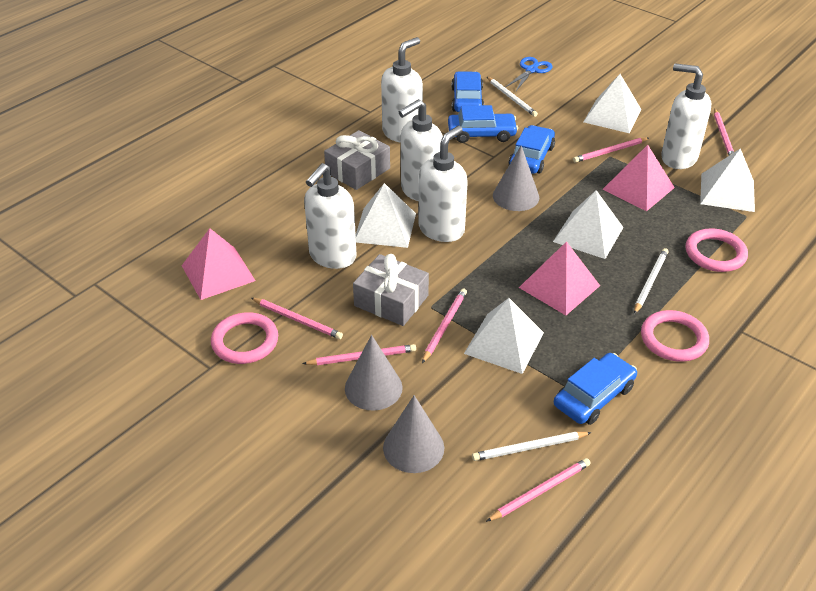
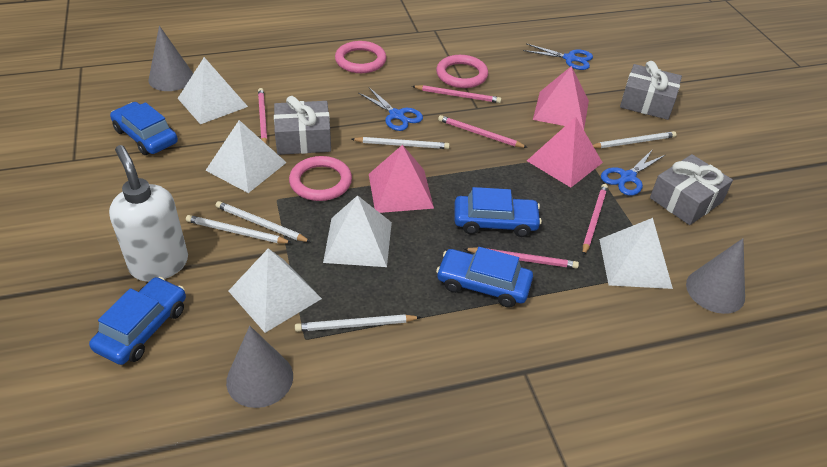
blue scissors: 1 -> 3
grey gift: 2 -> 3
pink pencil: 6 -> 5
white pencil: 3 -> 5
white soap dispenser: 5 -> 1

